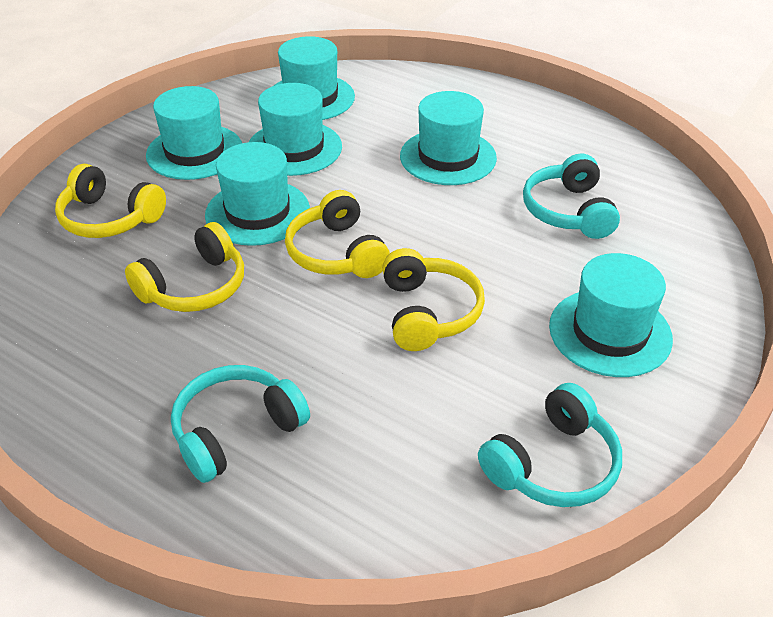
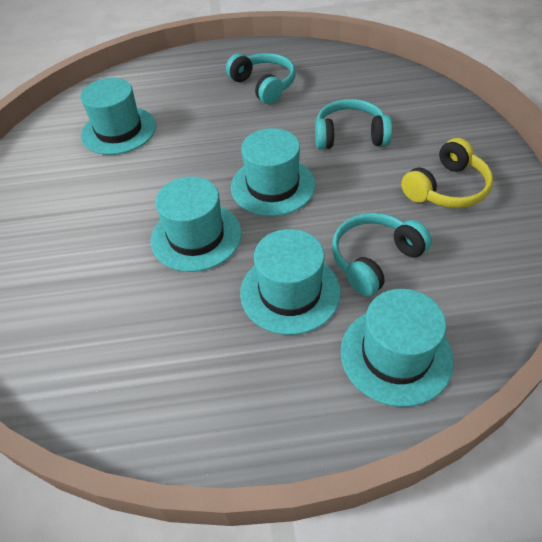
turquoise hat: 6 -> 5
yellow headphones: 4 -> 1

